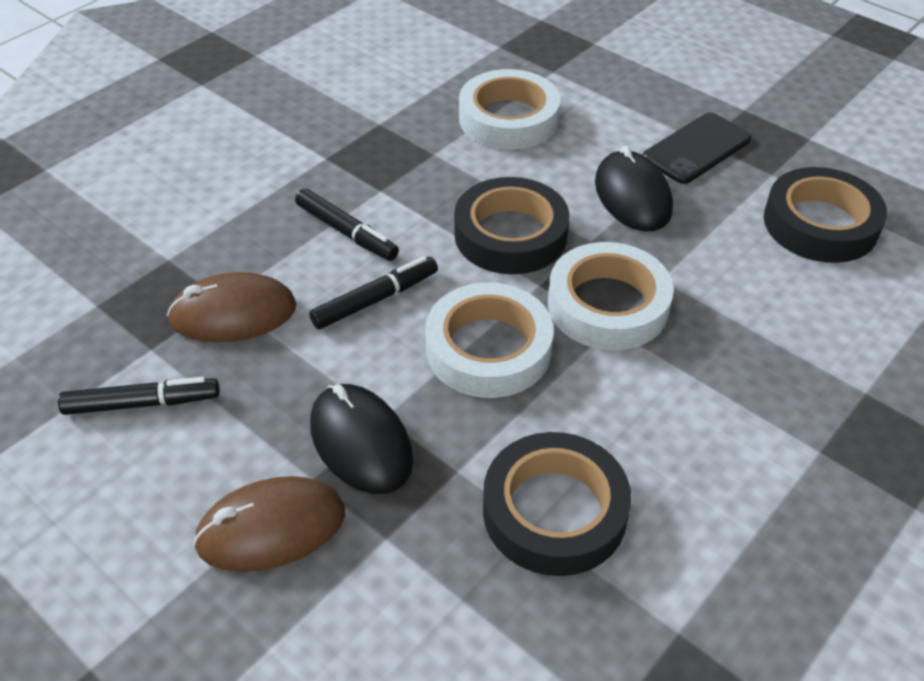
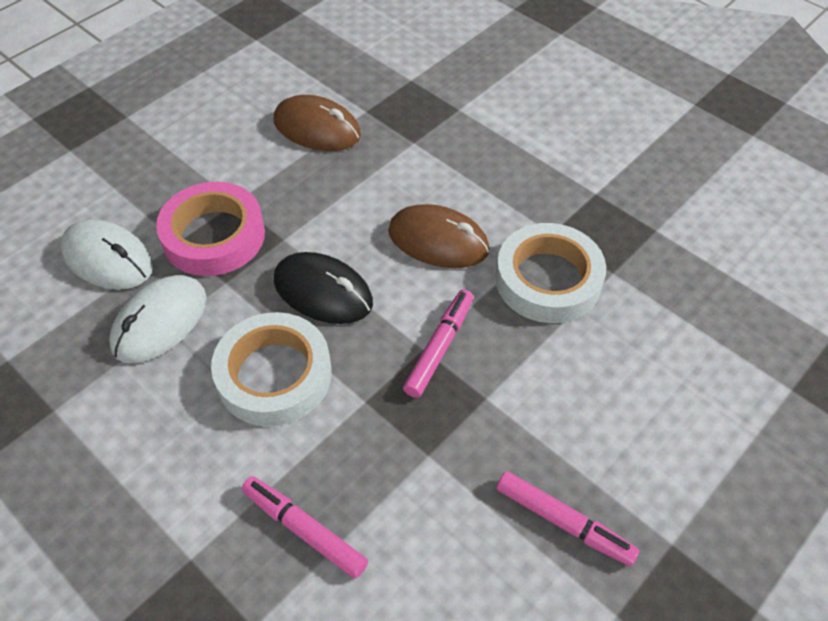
black marker: 3 -> 0
black mouse: 2 -> 1
black phone: 1 -> 0
black tape: 3 -> 0
pink marker: 0 -> 3
pink tape: 0 -> 1
white mouse: 0 -> 2
white tape: 3 -> 2

